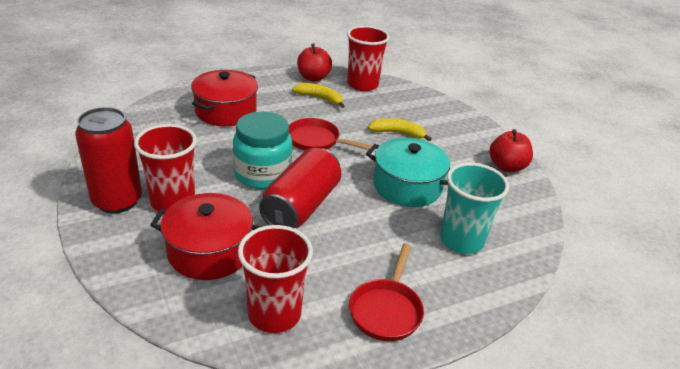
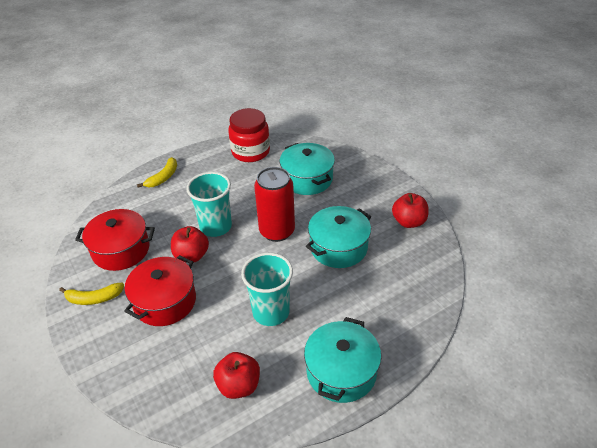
red apple: 2 -> 3
red can: 2 -> 1
red cup: 3 -> 0
red jar: 0 -> 1
red pan: 2 -> 0
turquoise cup: 1 -> 2
turquoise jar: 1 -> 0
turquoise pot: 1 -> 3

